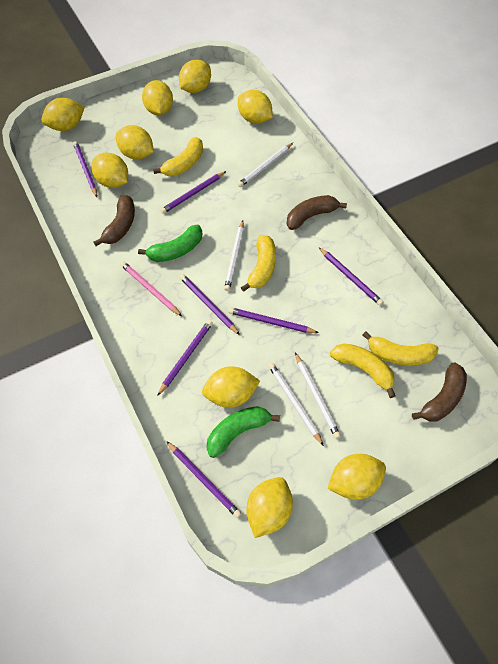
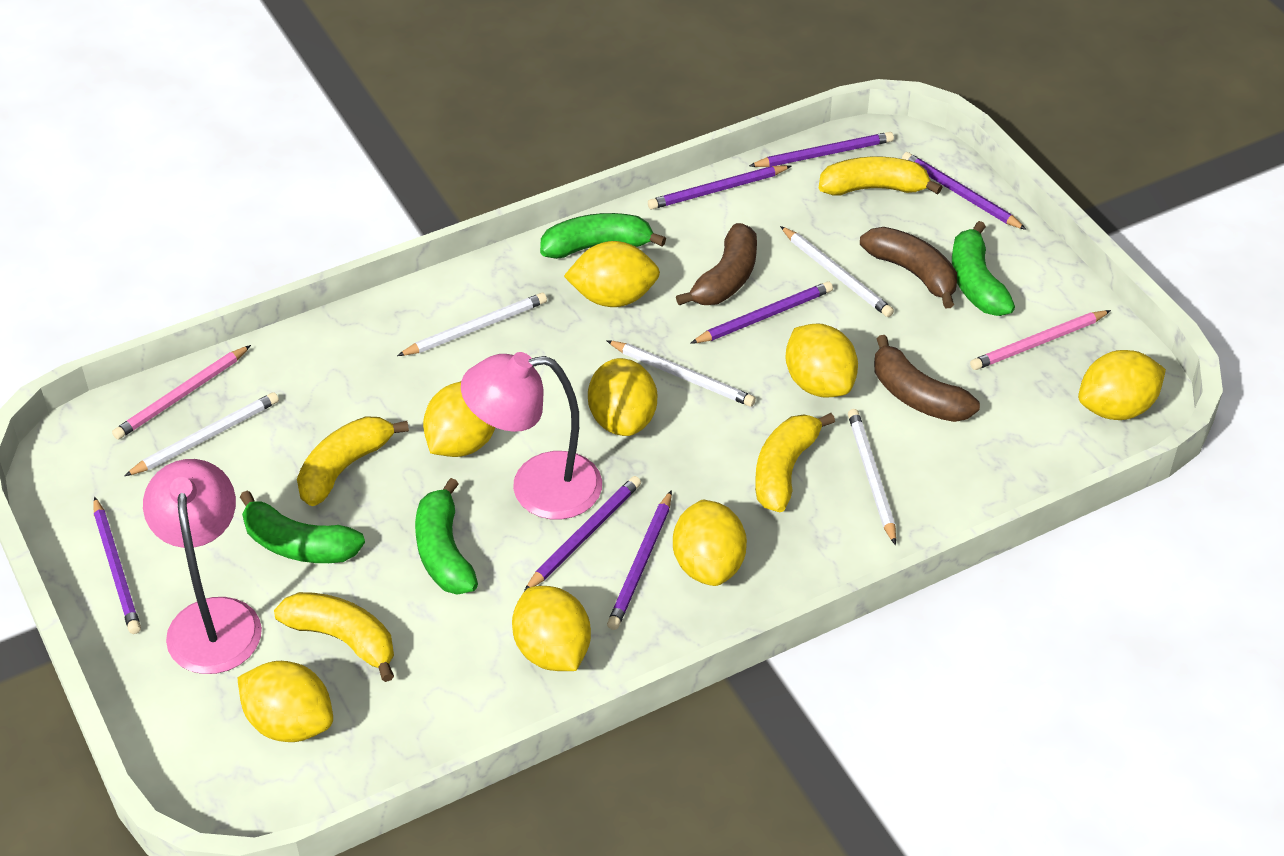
green banana: 2 -> 4
pink lamp: 0 -> 2
pink pencil: 1 -> 2
white pencil: 4 -> 5
yellow lemon: 9 -> 8

